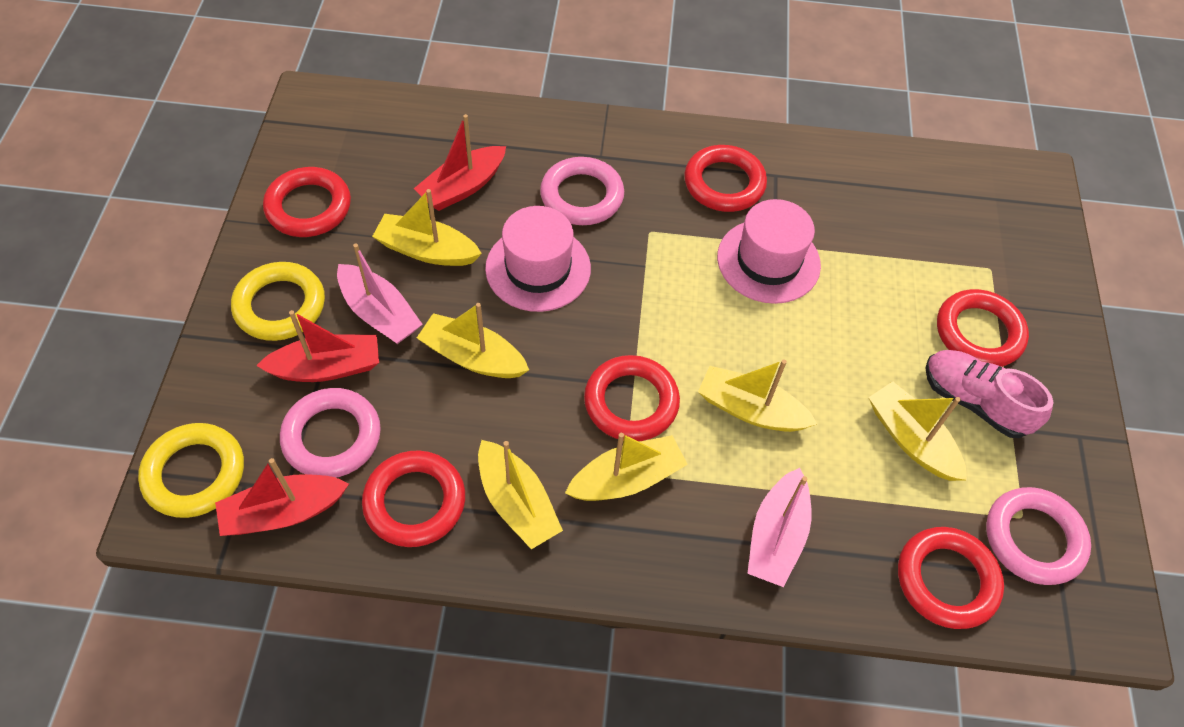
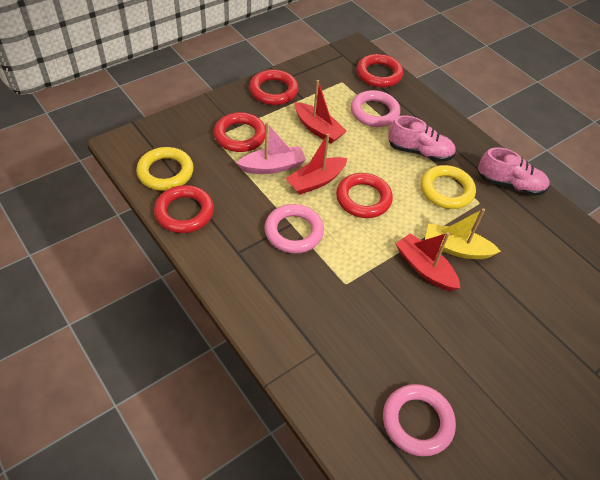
pink boat: 2 -> 1
pink hat: 2 -> 0
pink shoe: 1 -> 2
red ring: 6 -> 5
yellow boat: 6 -> 1

